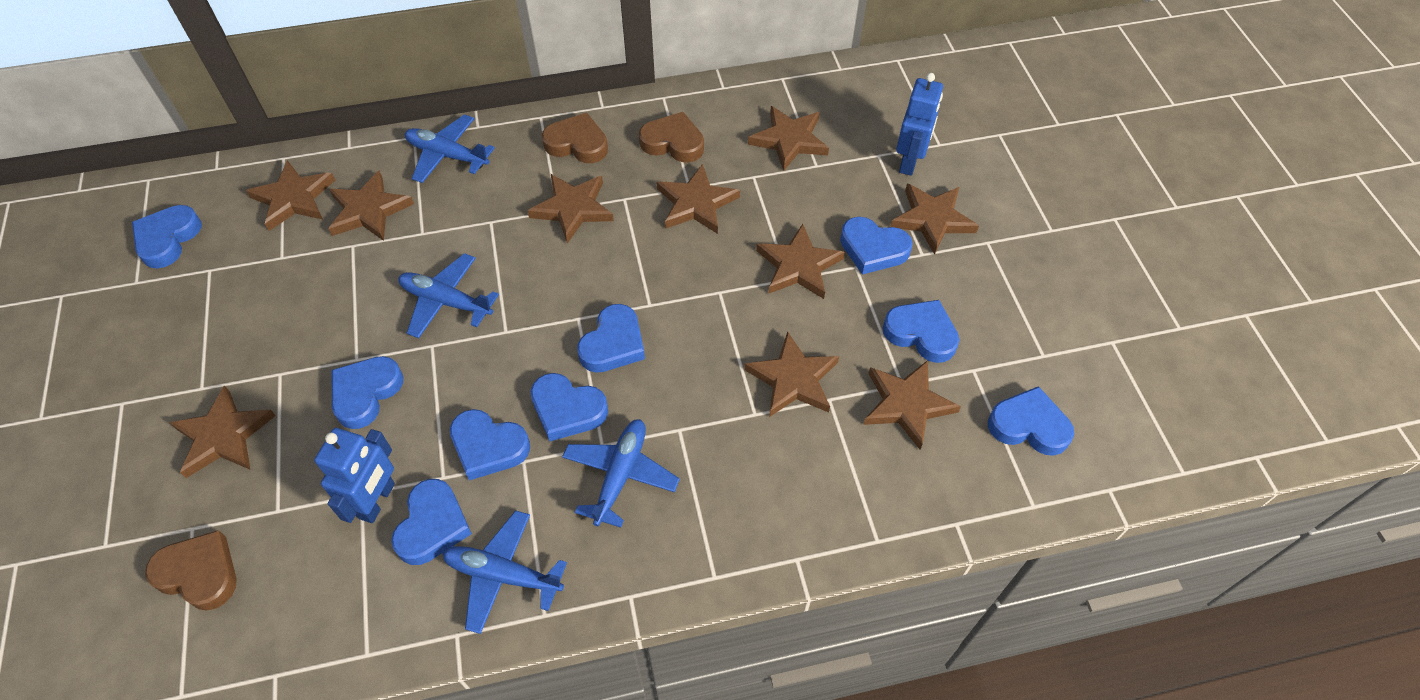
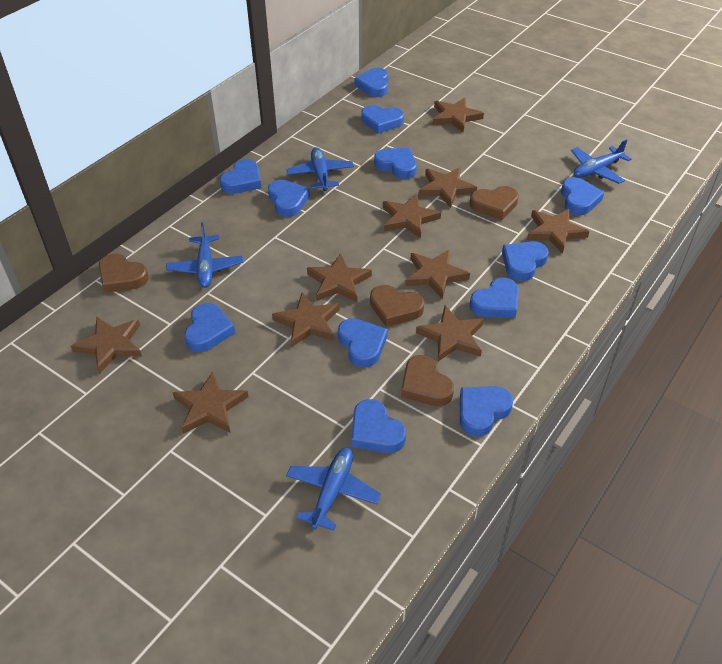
blue heart: 9 -> 12
blue robot: 2 -> 0
brown heart: 3 -> 4

